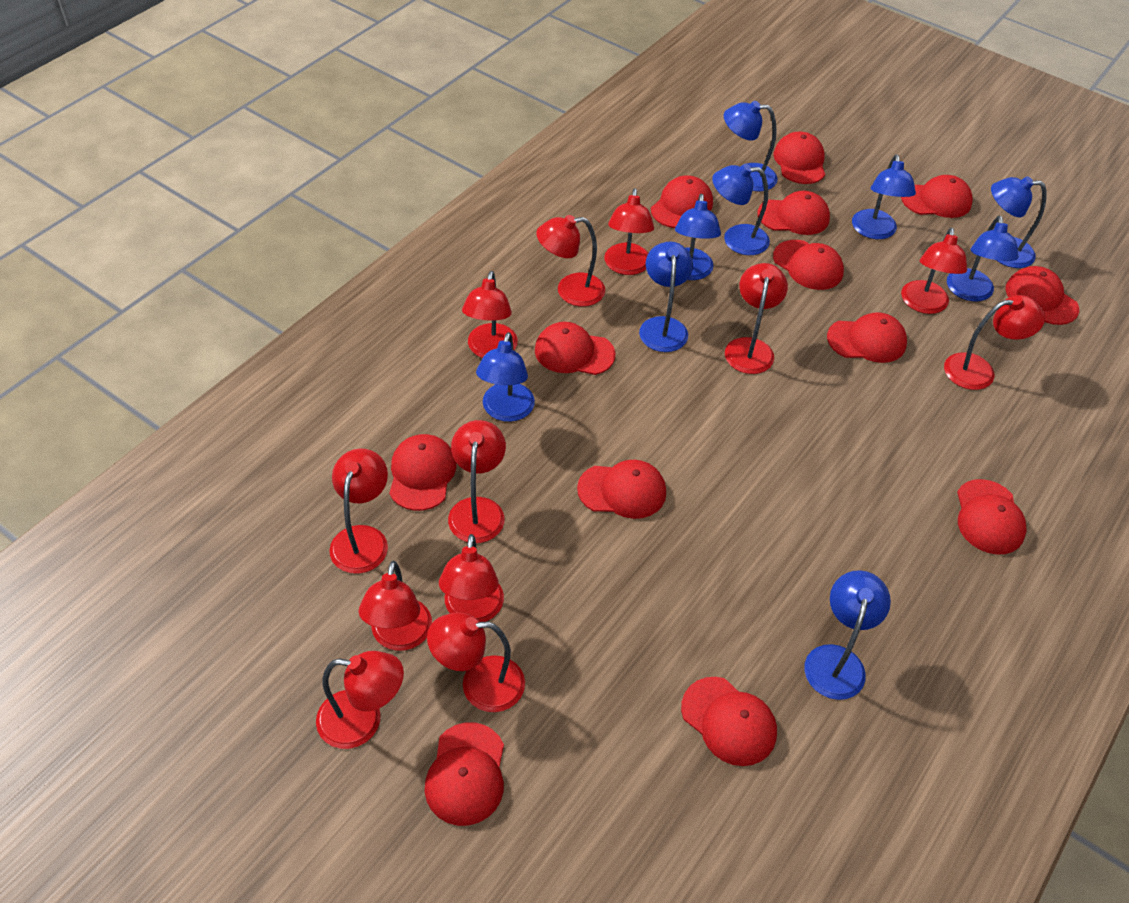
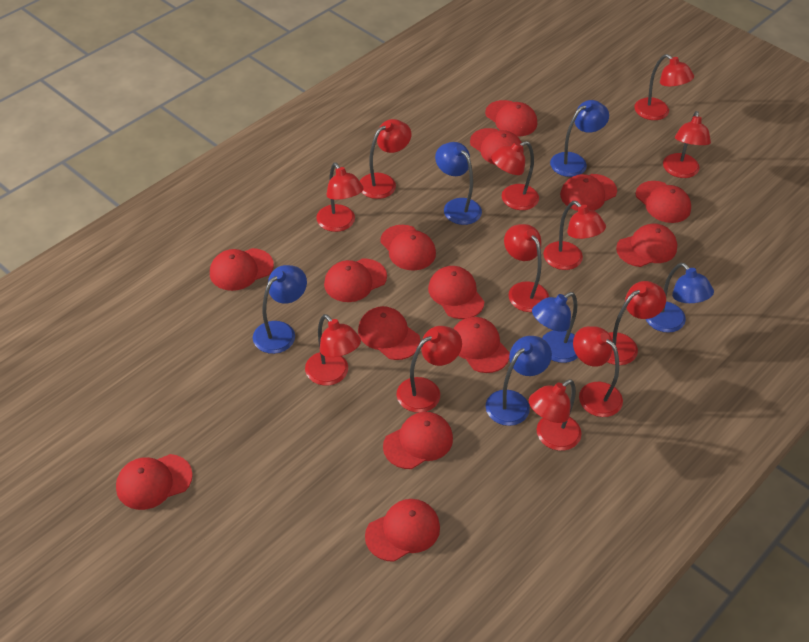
blue lamp: 9 -> 6
red cap: 13 -> 14

